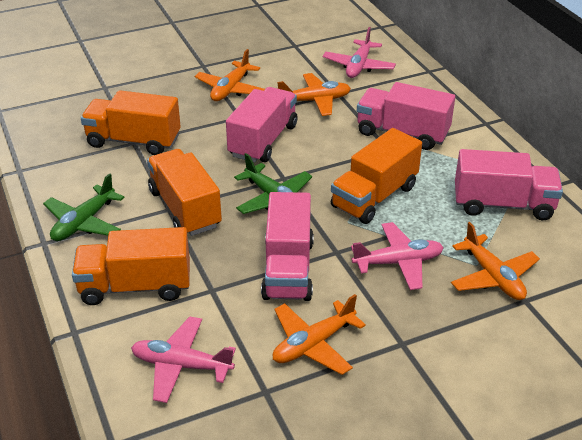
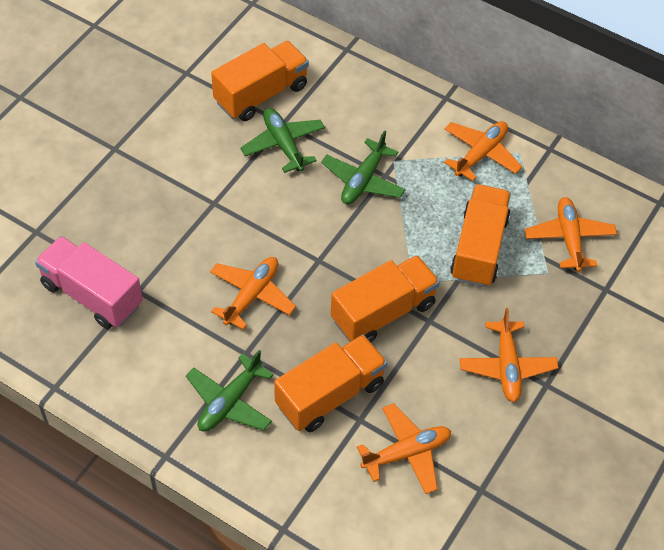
green plane: 2 -> 3
orange plane: 4 -> 5
pink plane: 3 -> 0
pink truck: 4 -> 1

